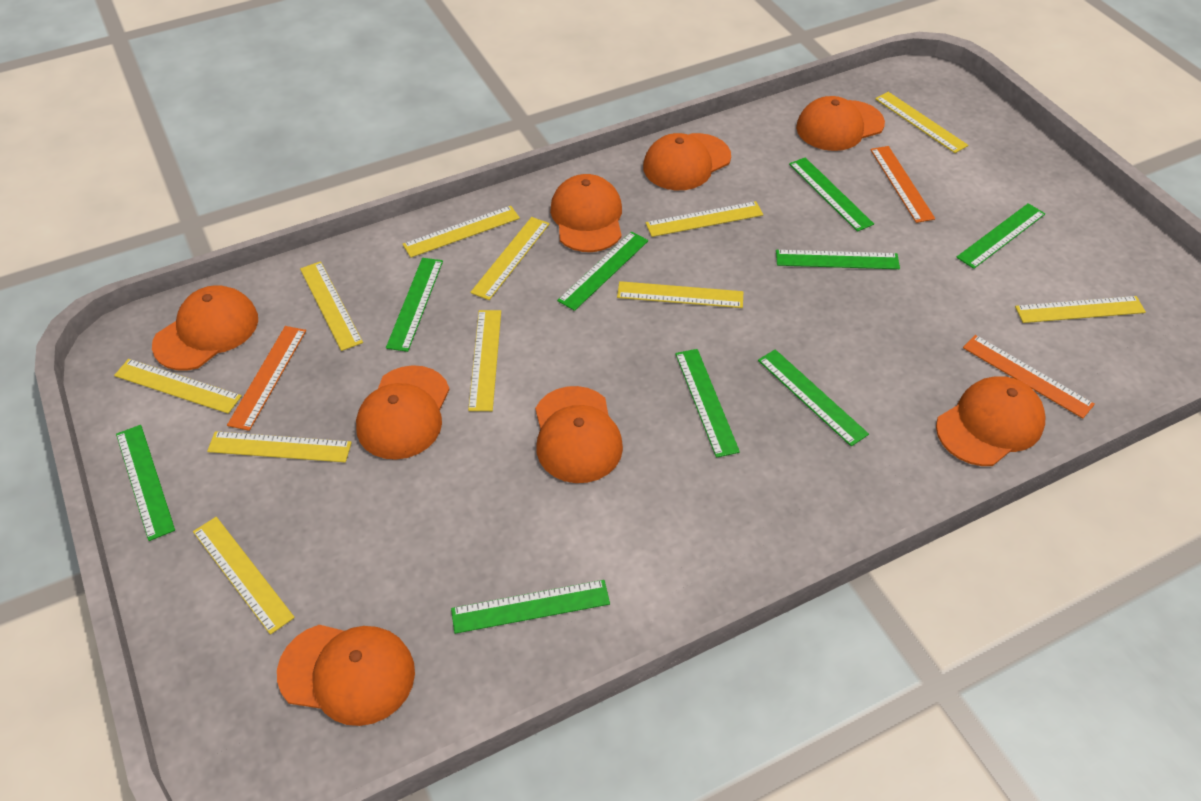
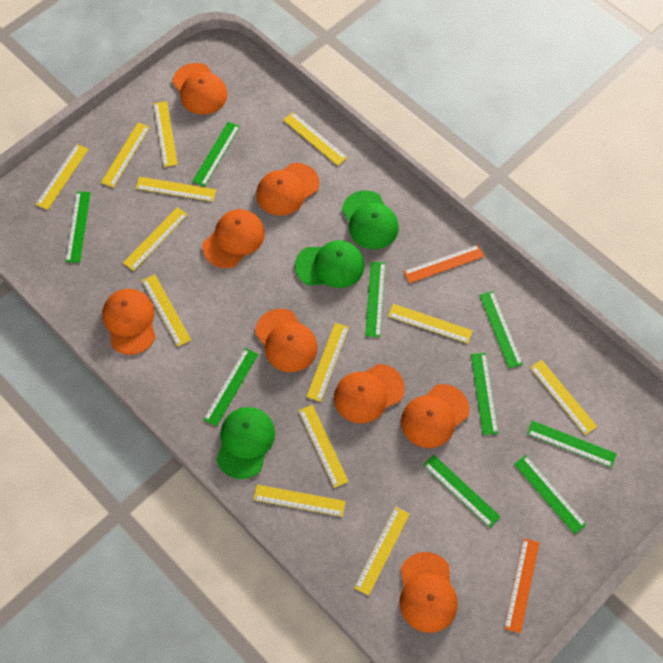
green cap: 0 -> 3
orange ruler: 3 -> 2
yellow ruler: 11 -> 13

